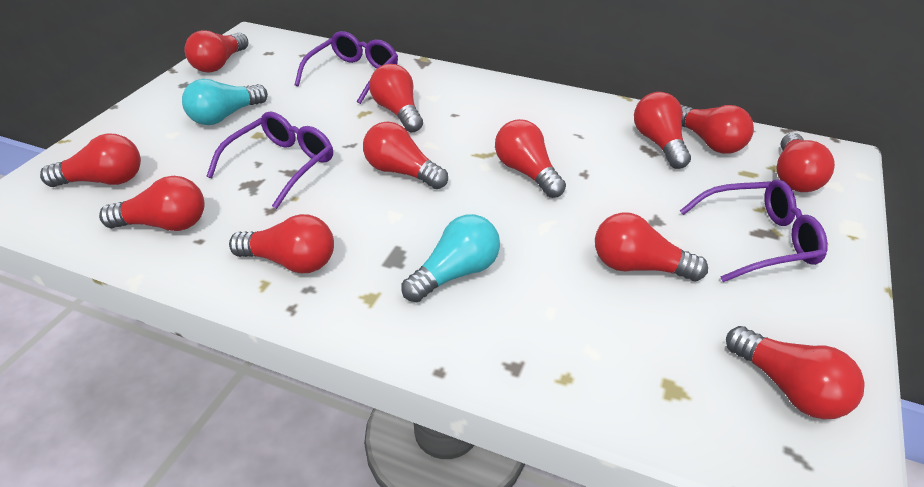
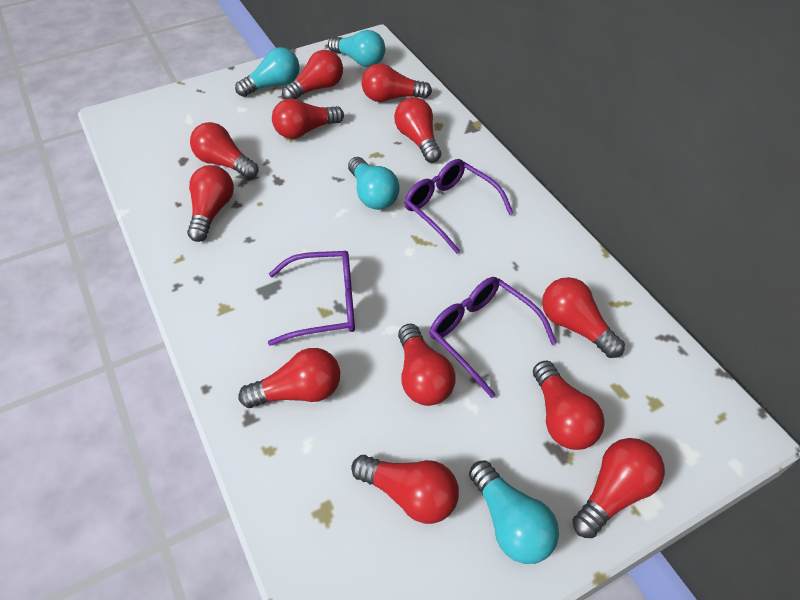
turquoise light bulb: 2 -> 4

